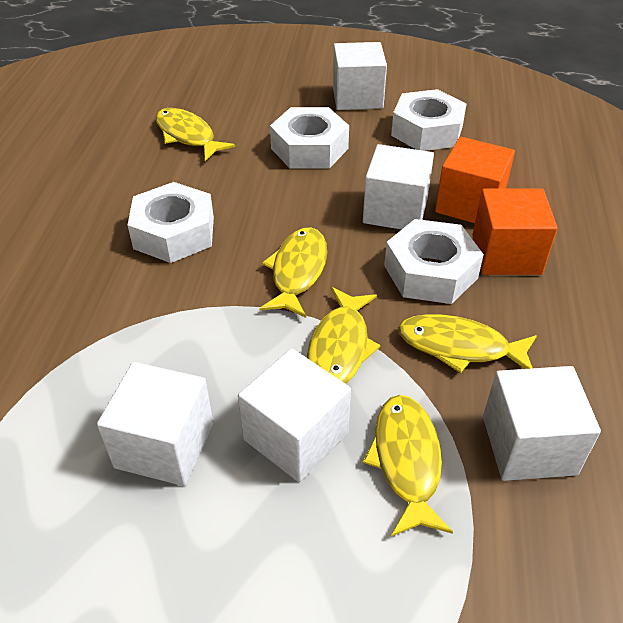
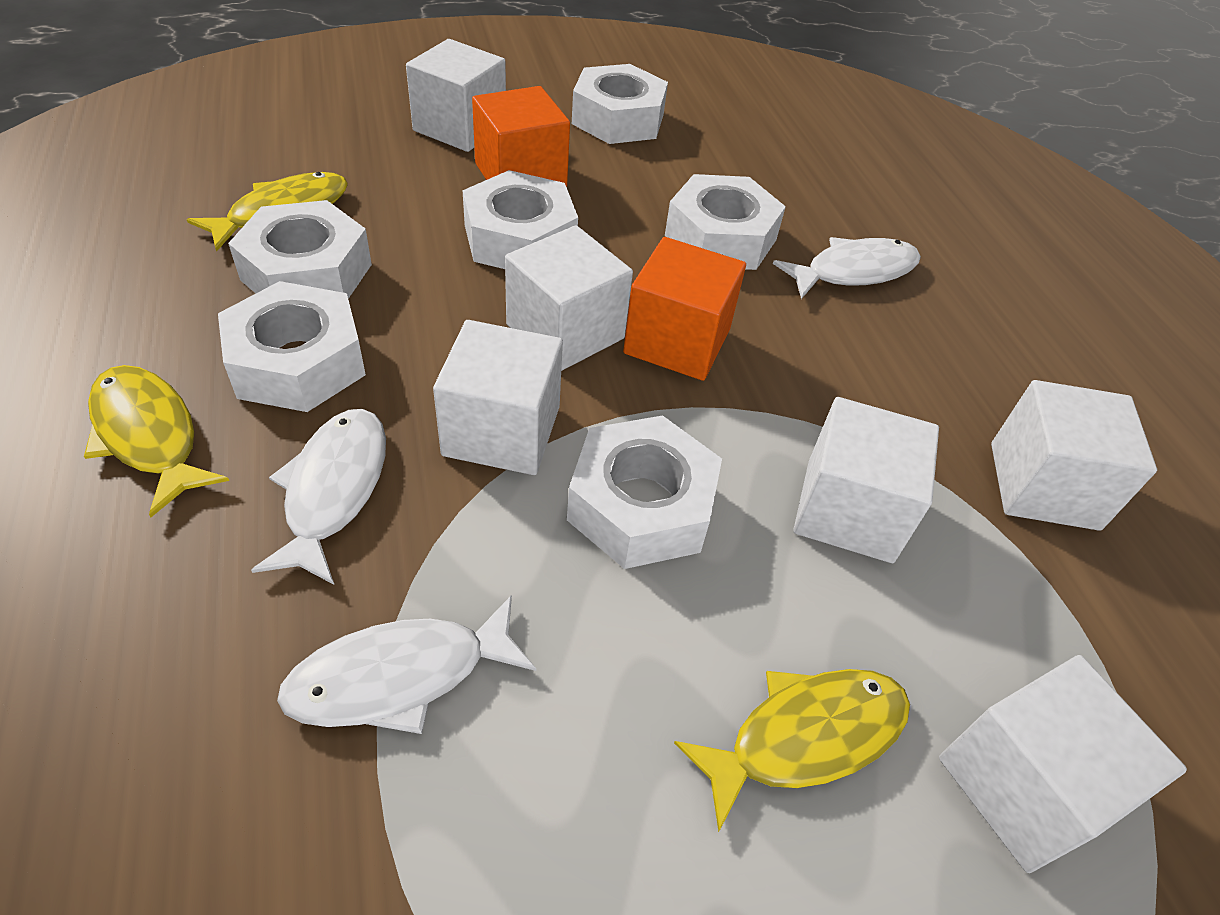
white cube: 5 -> 6
white fish: 0 -> 3
white nut: 4 -> 6
yellow fish: 5 -> 3

